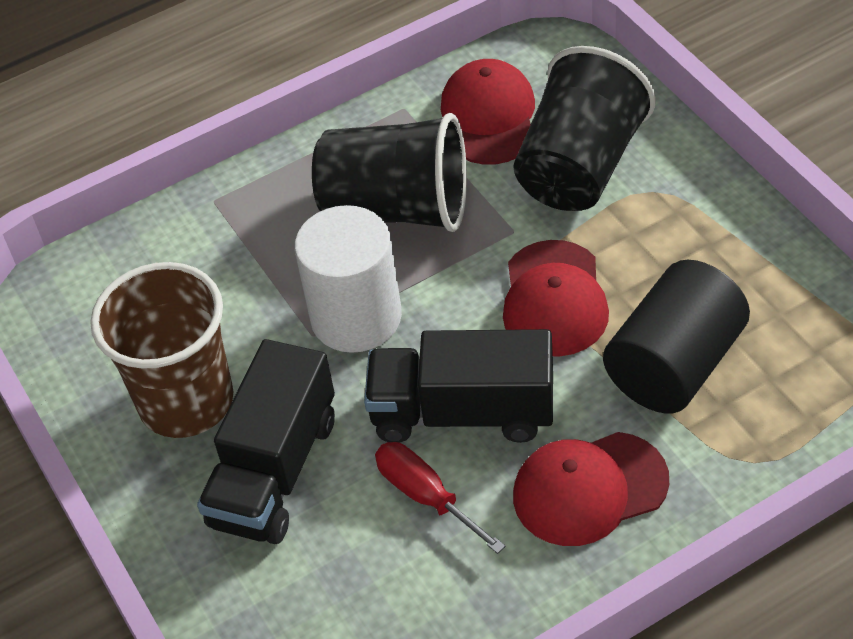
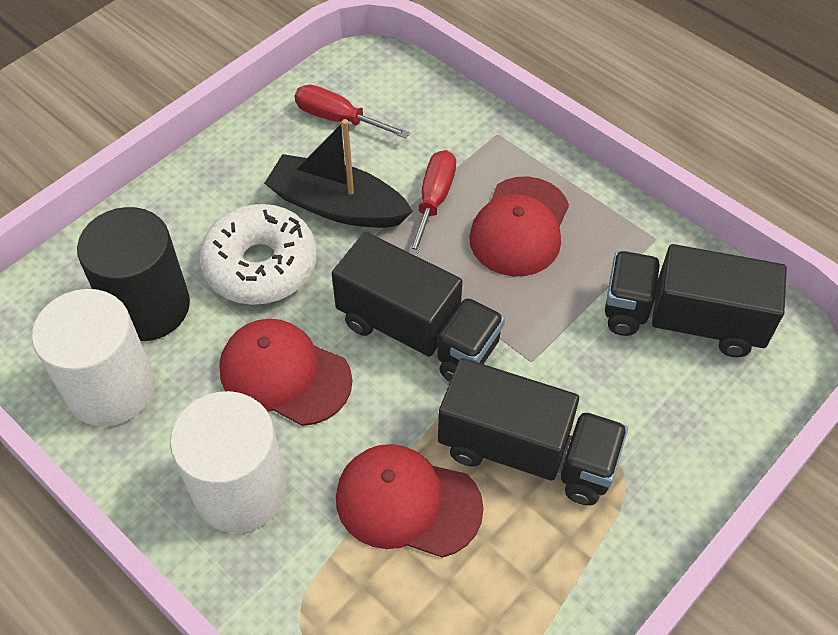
black boat: 0 -> 1
black cup: 2 -> 0
black truck: 2 -> 3
brown cup: 1 -> 0
red screwdriver: 1 -> 2
white cylinder: 1 -> 2
white donut: 0 -> 1

